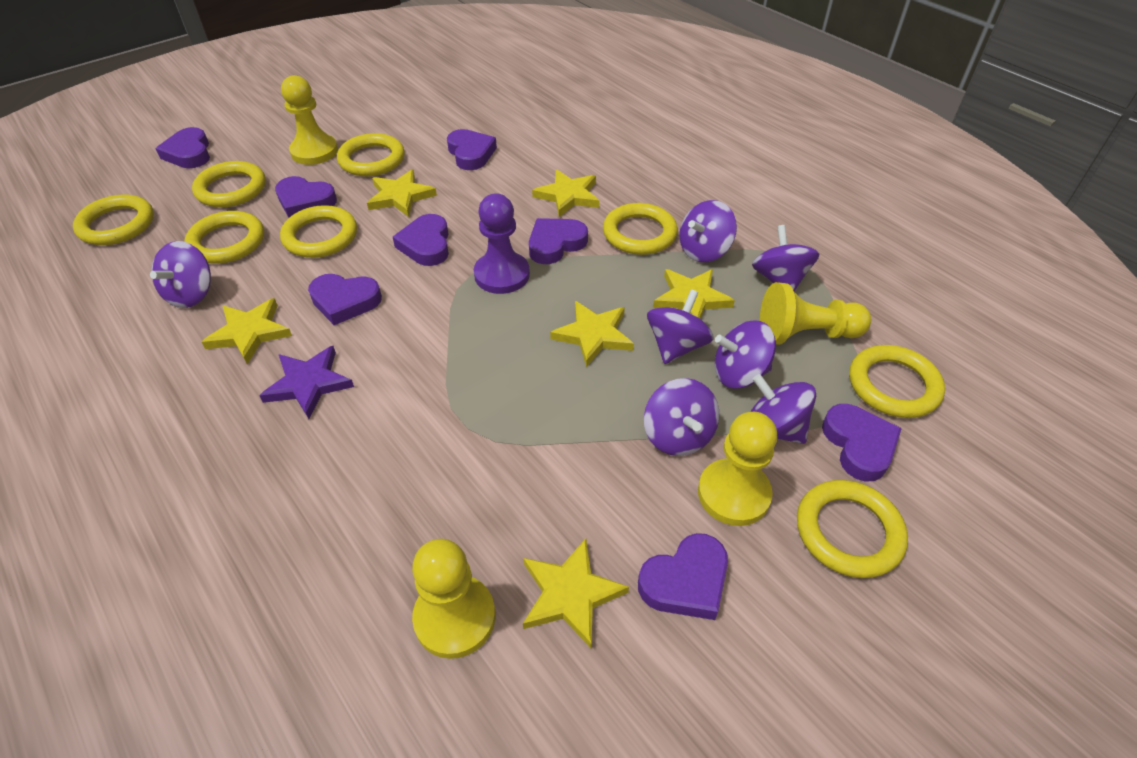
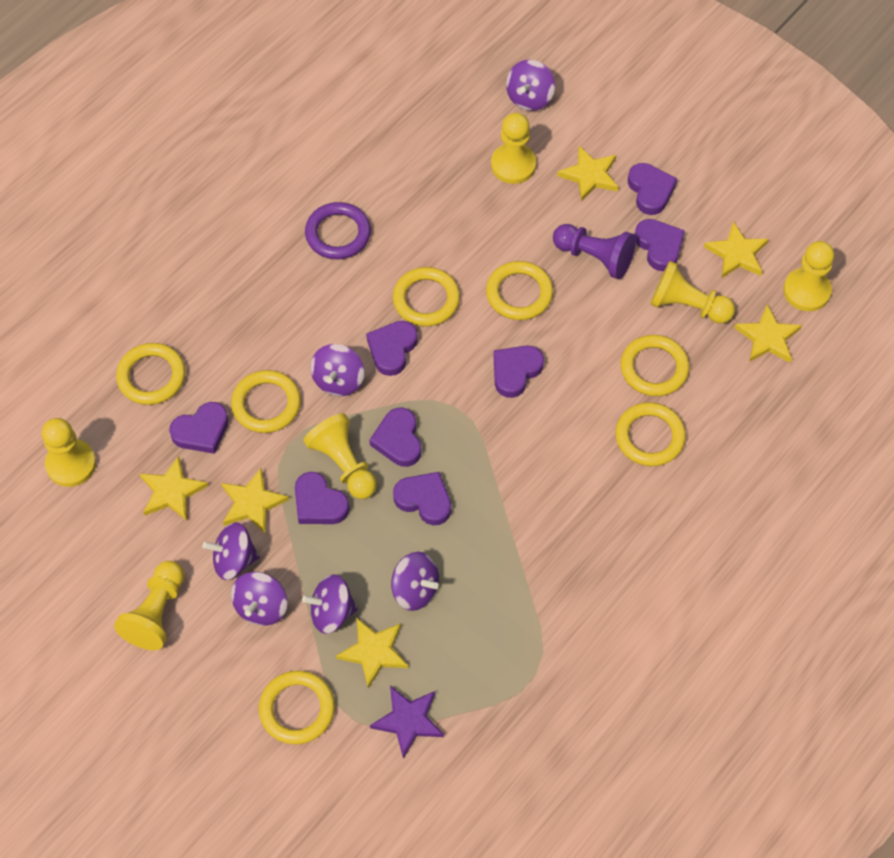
purple ring: 0 -> 1
purple spinning top: 7 -> 6
yellow pawn: 4 -> 6
yellow ring: 8 -> 7

